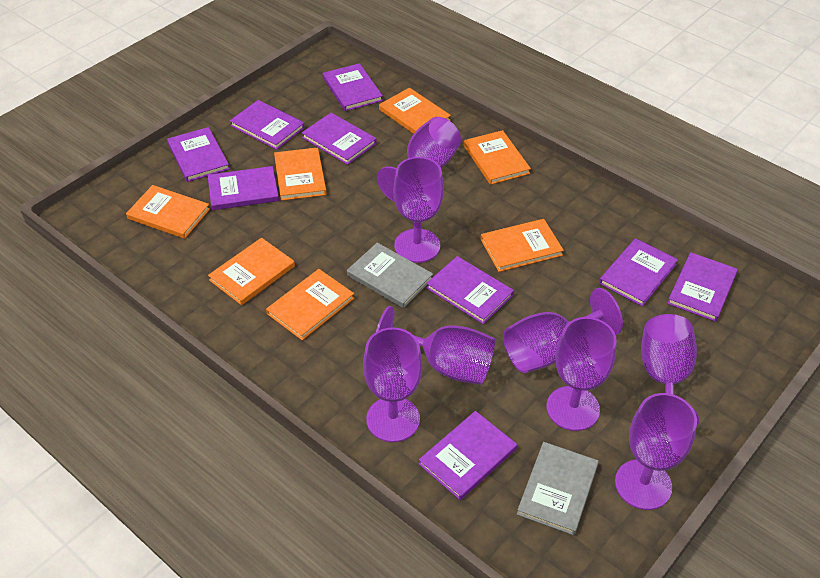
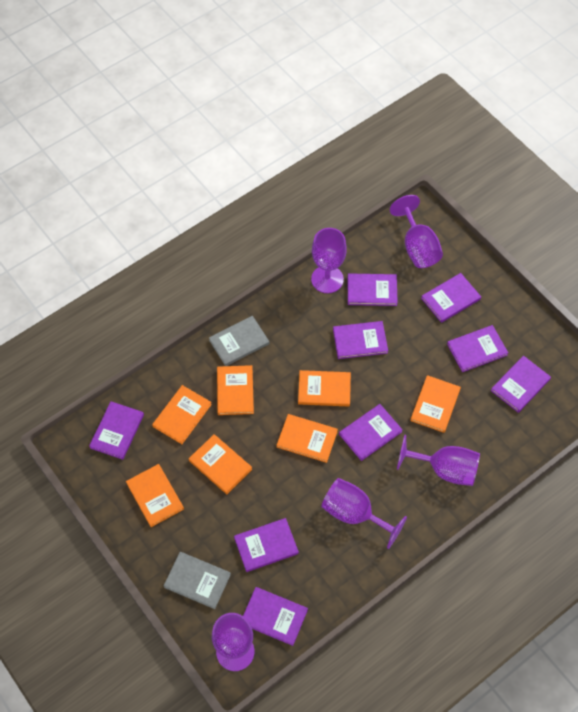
purple goblet: 8 -> 5

